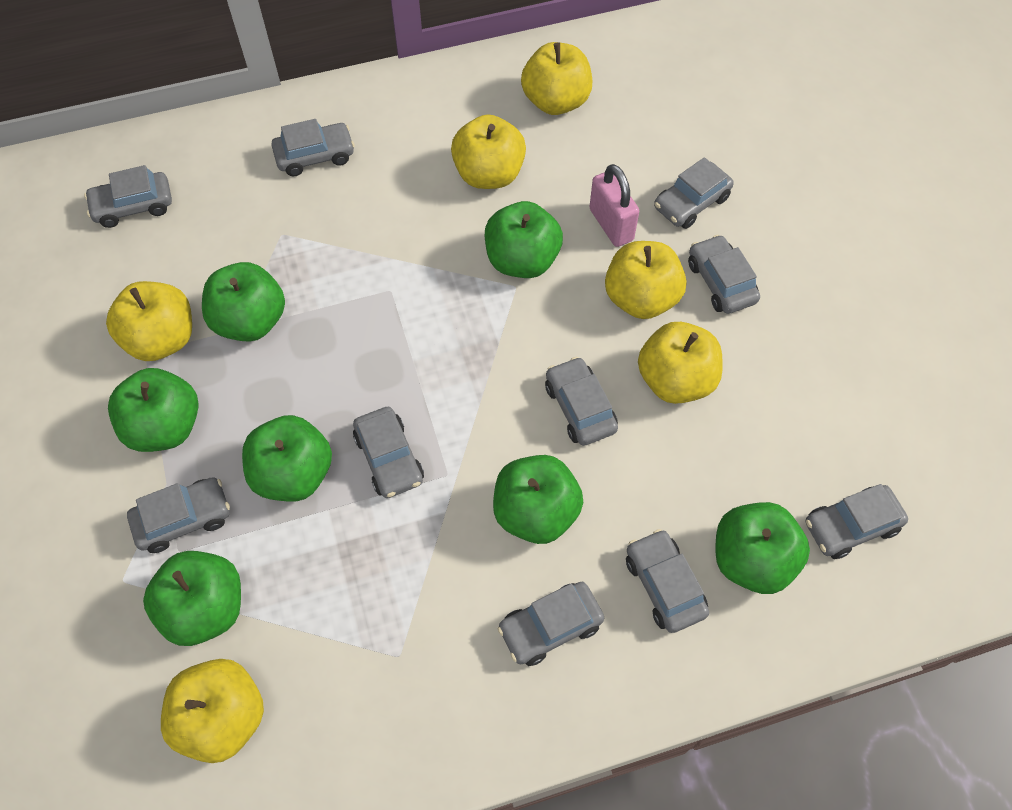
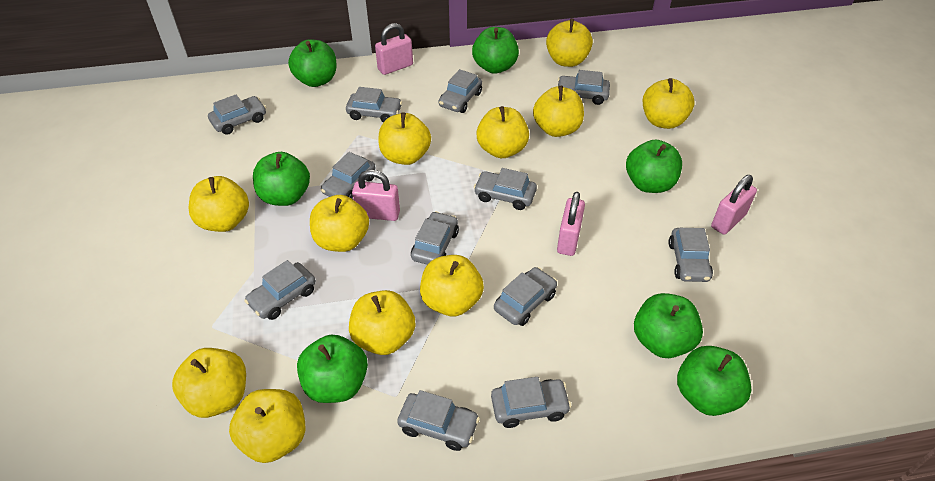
grey car: 10 -> 12
pink padlock: 1 -> 4
yellow apple: 6 -> 11

